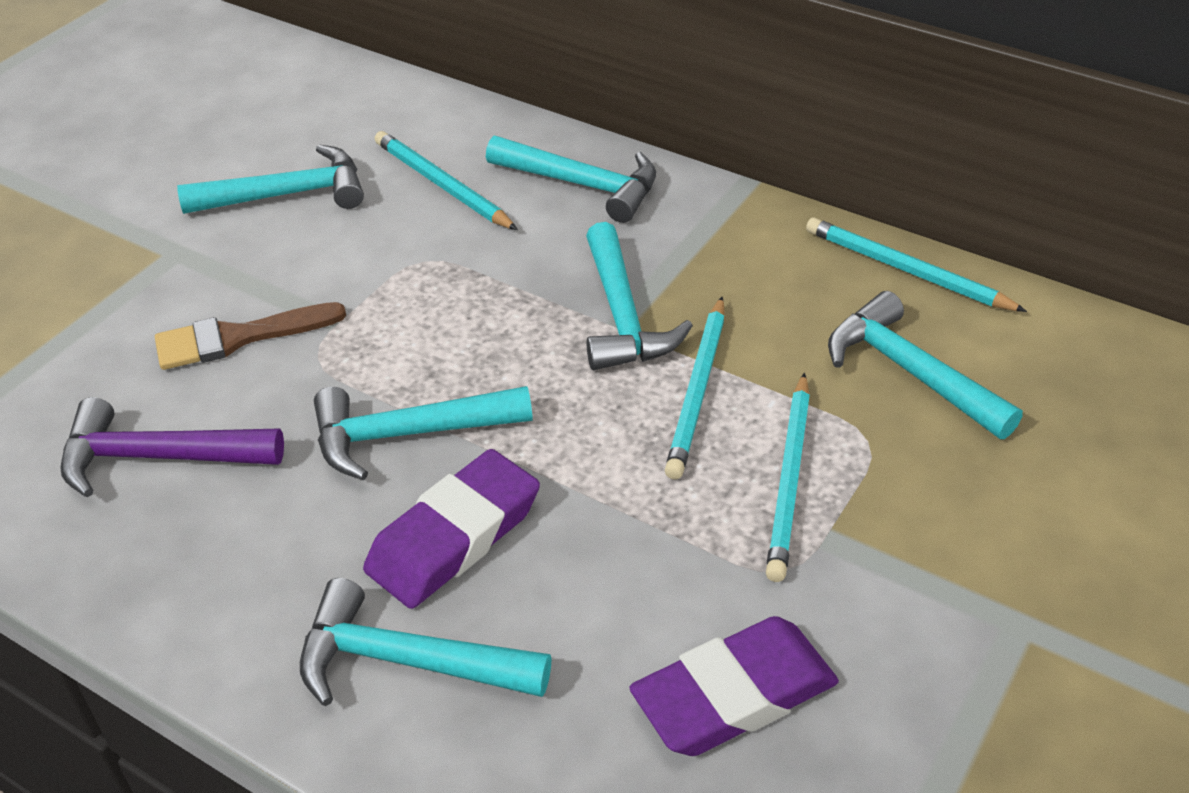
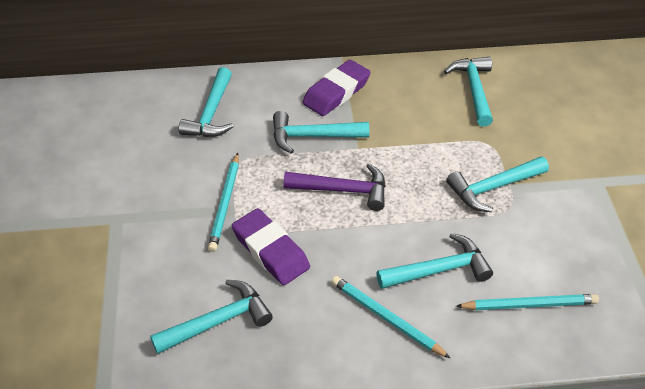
brown brush: 1 -> 0
turquoise pencil: 4 -> 3

